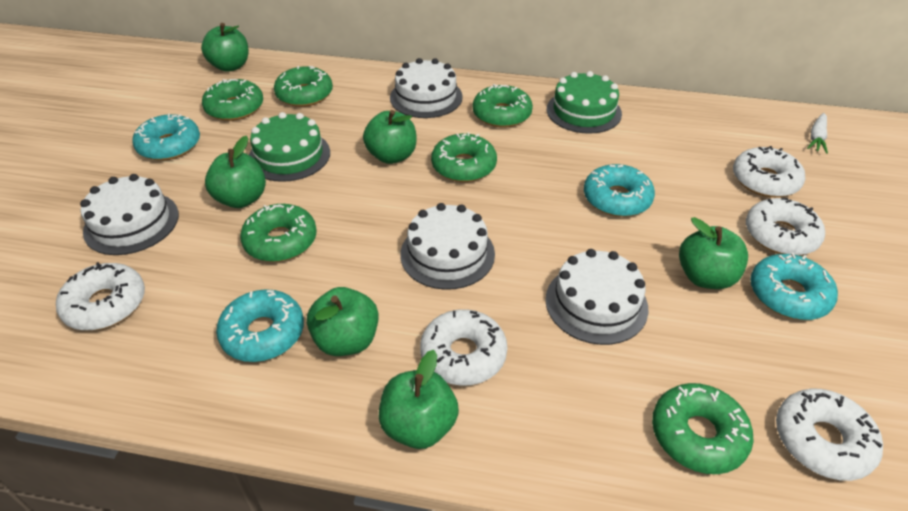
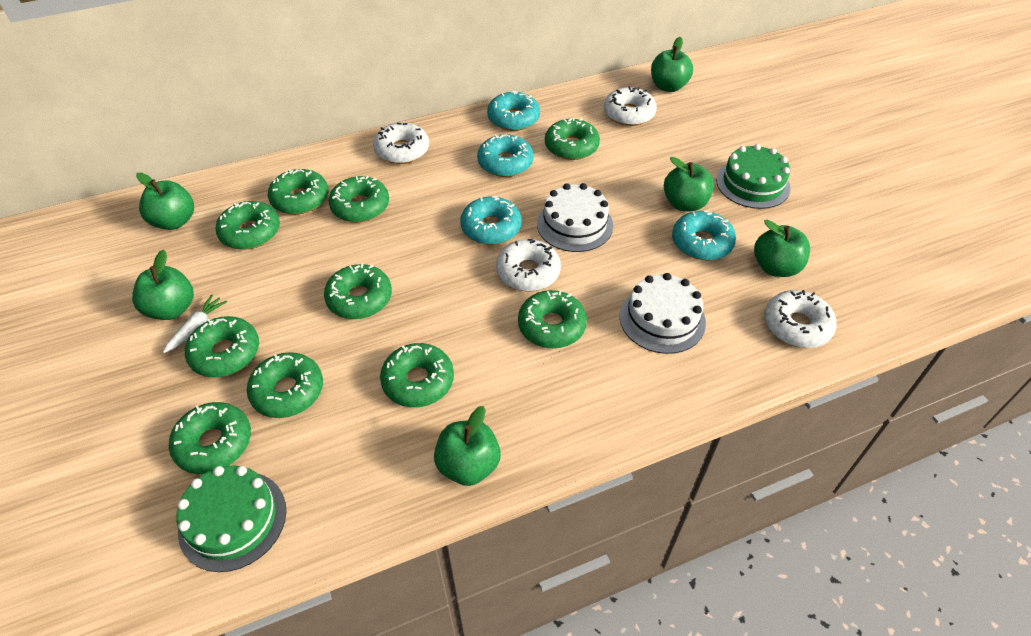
green donut: 6 -> 10
white cake: 4 -> 2
white donut: 5 -> 4

